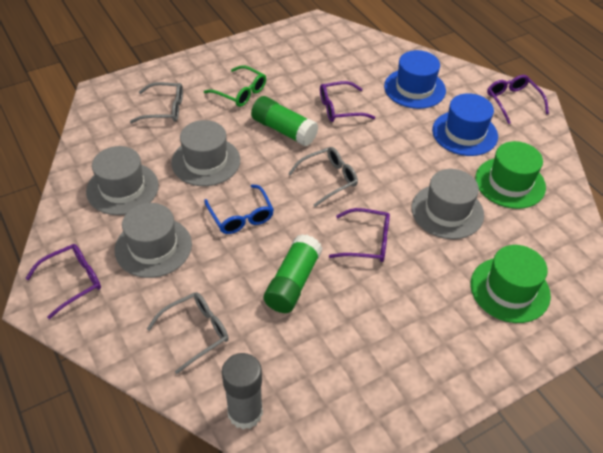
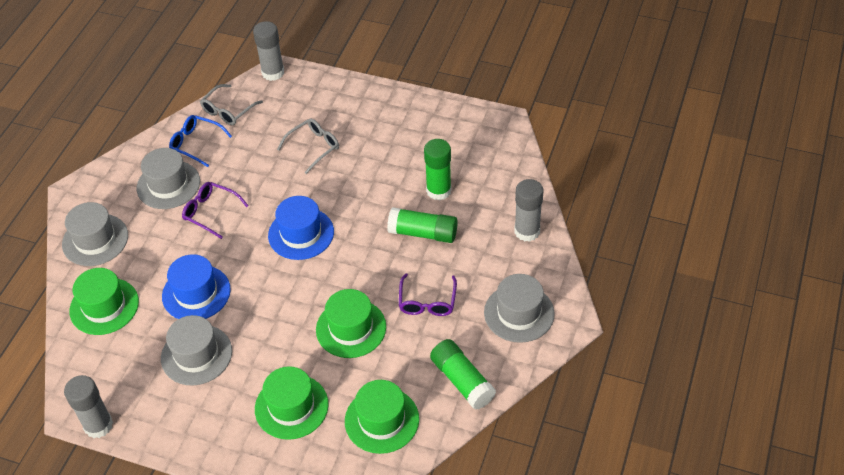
green glasses: 1 -> 0
green glue stick: 2 -> 3
green hat: 2 -> 4
grey glasses: 3 -> 2
grey glue stick: 1 -> 3
purple glasses: 4 -> 2

